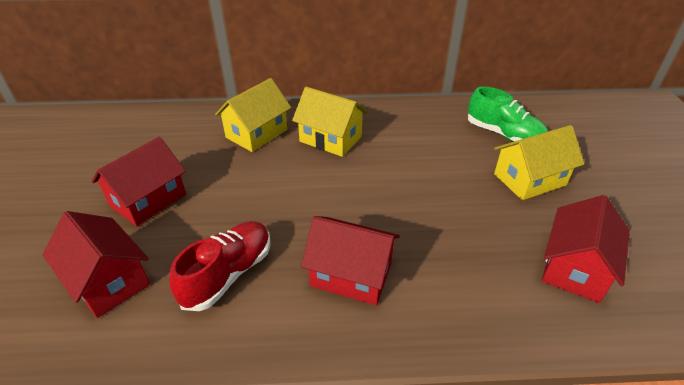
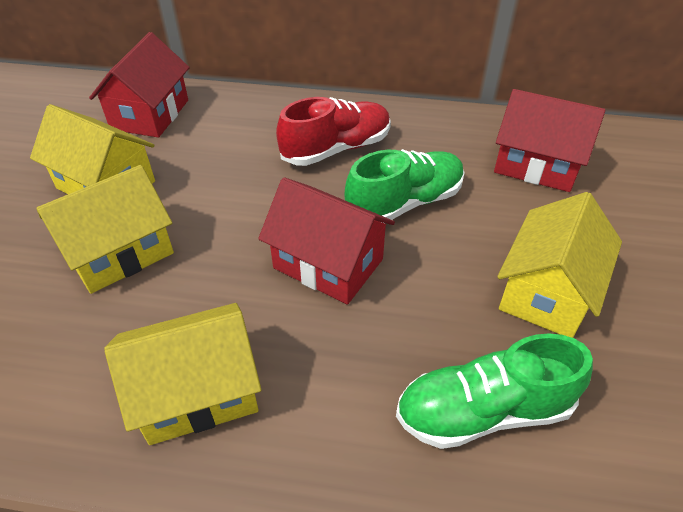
green shoe: 1 -> 2
red house: 4 -> 3
yellow house: 3 -> 4

